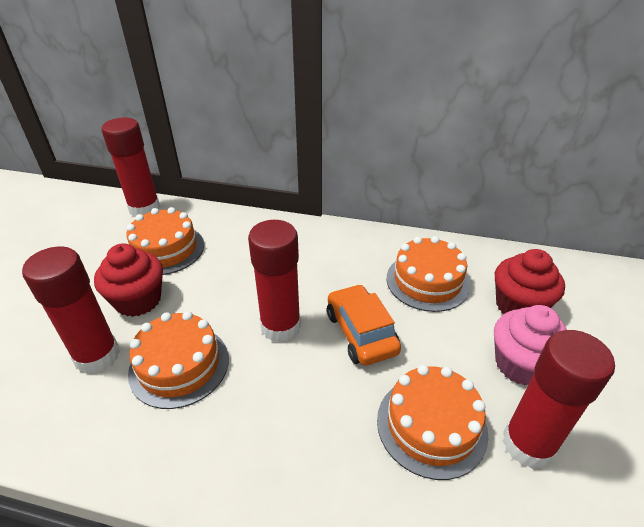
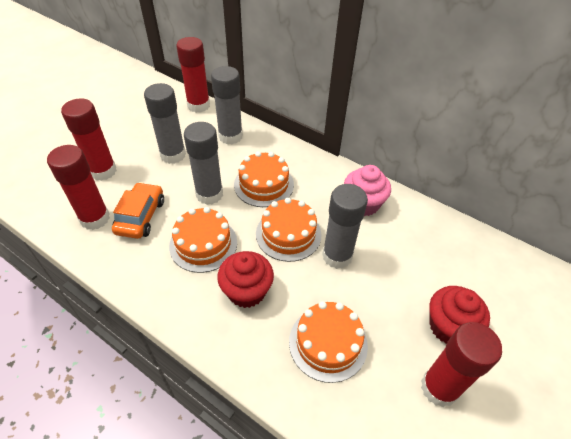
grey glue stick: 0 -> 4

